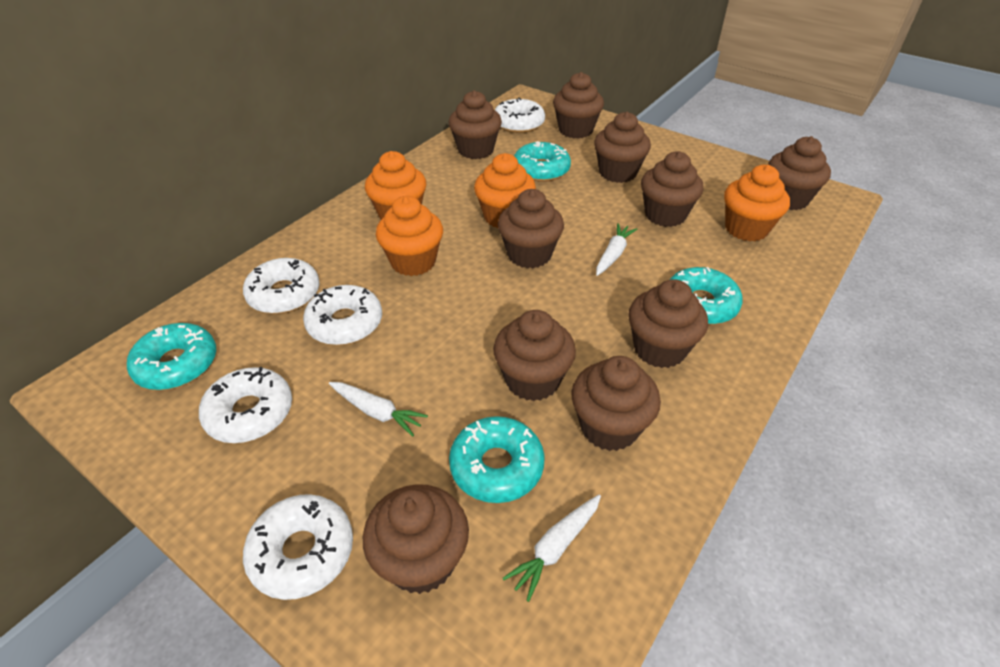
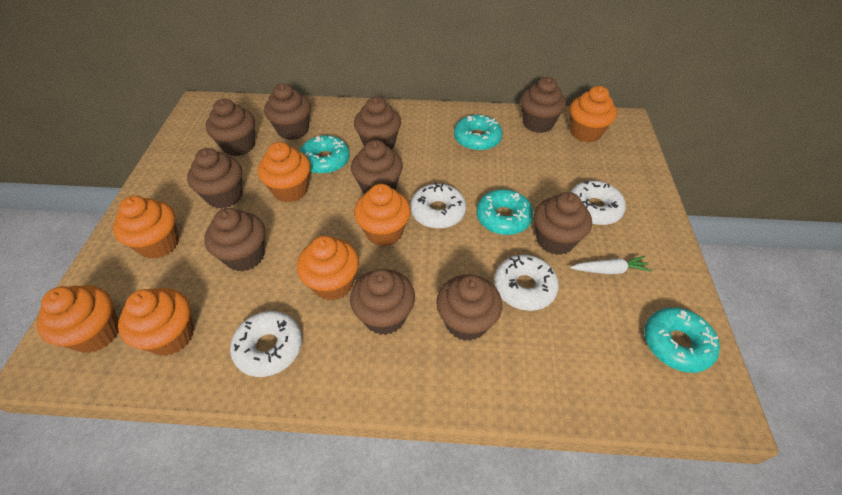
orange cupcake: 4 -> 7
white carrot: 3 -> 1
white donut: 5 -> 4

